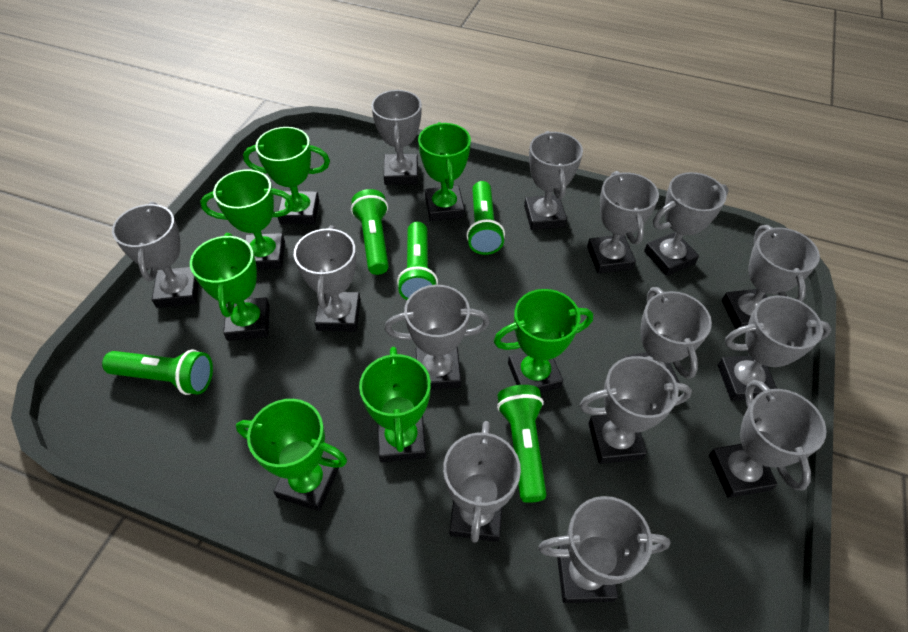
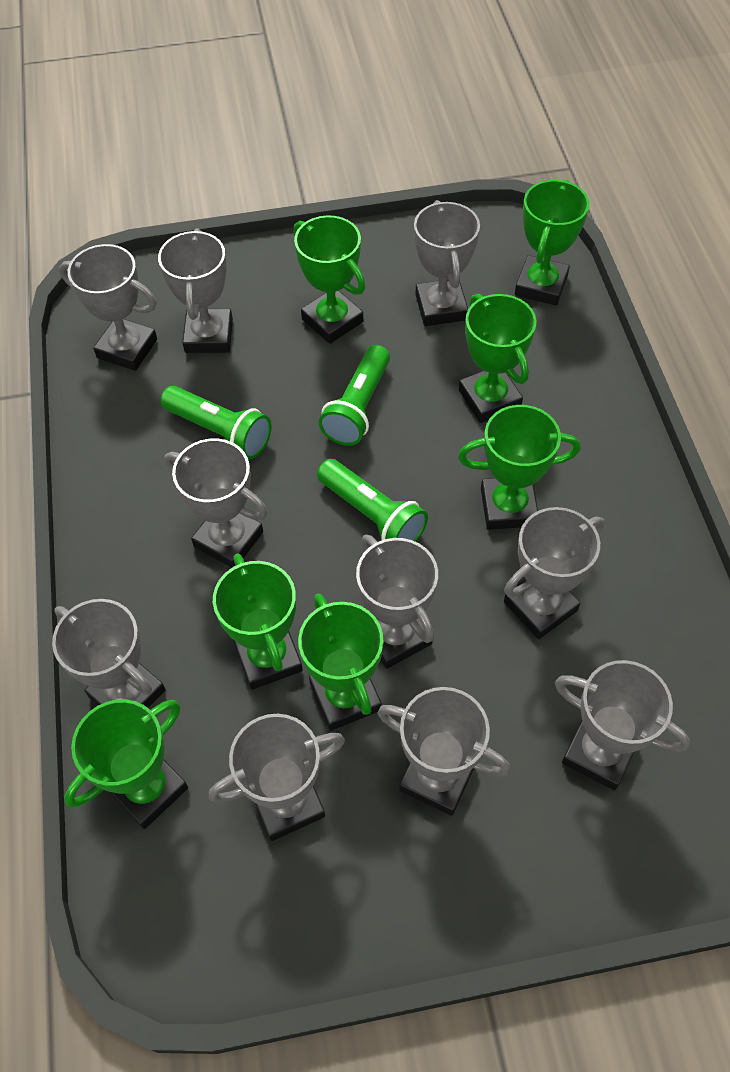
green flashlight: 5 -> 3
grey trophy: 14 -> 10

